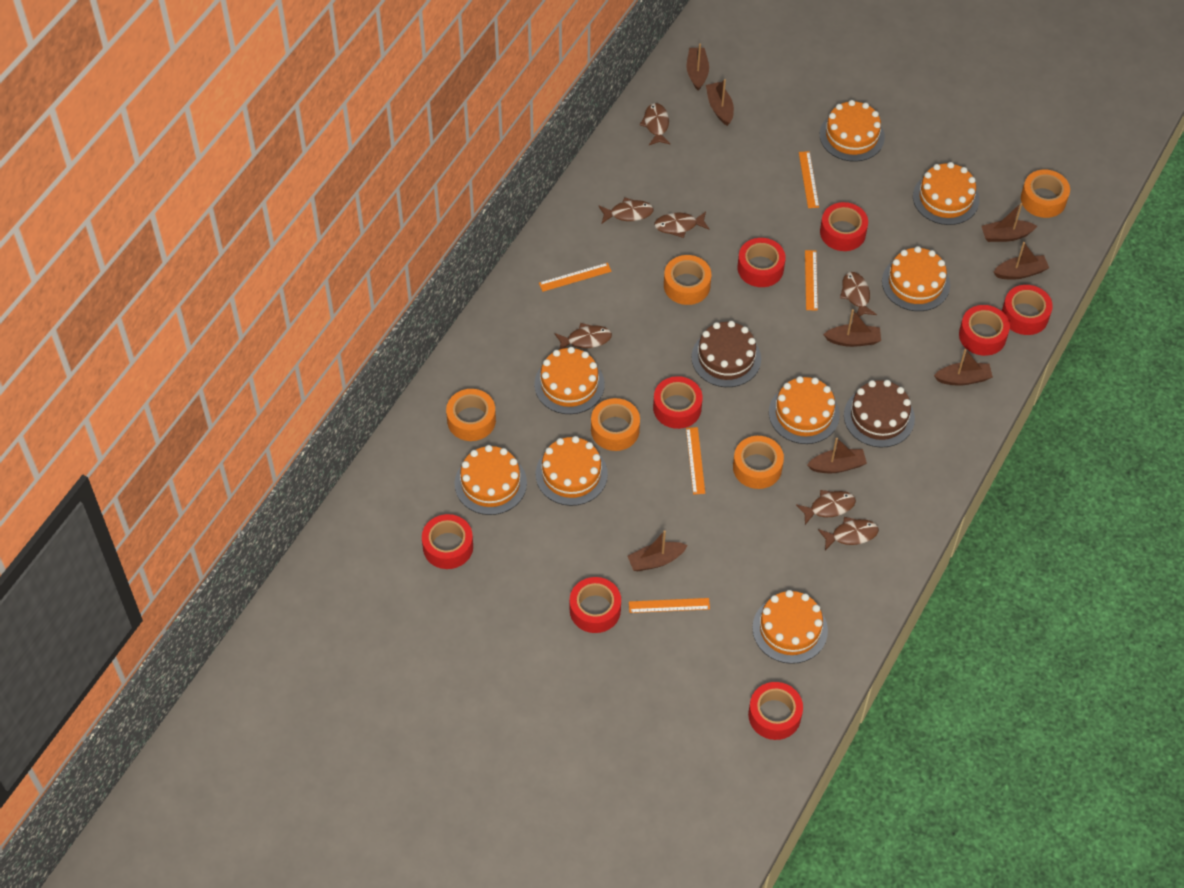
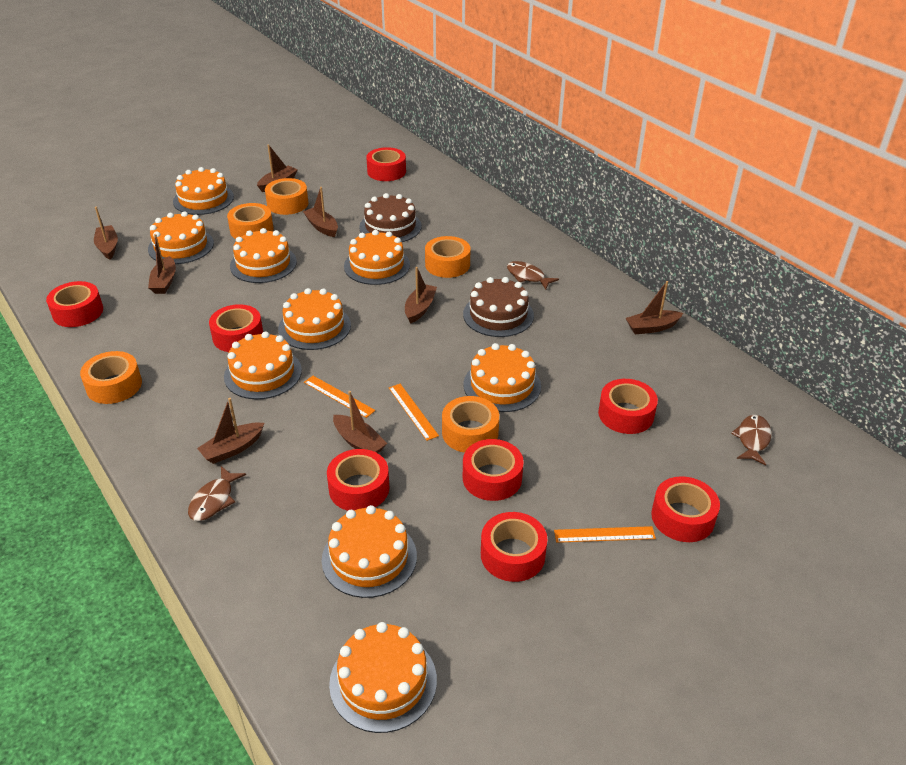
brown fish: 7 -> 3
orange cake: 8 -> 9
orange ruler: 5 -> 3

